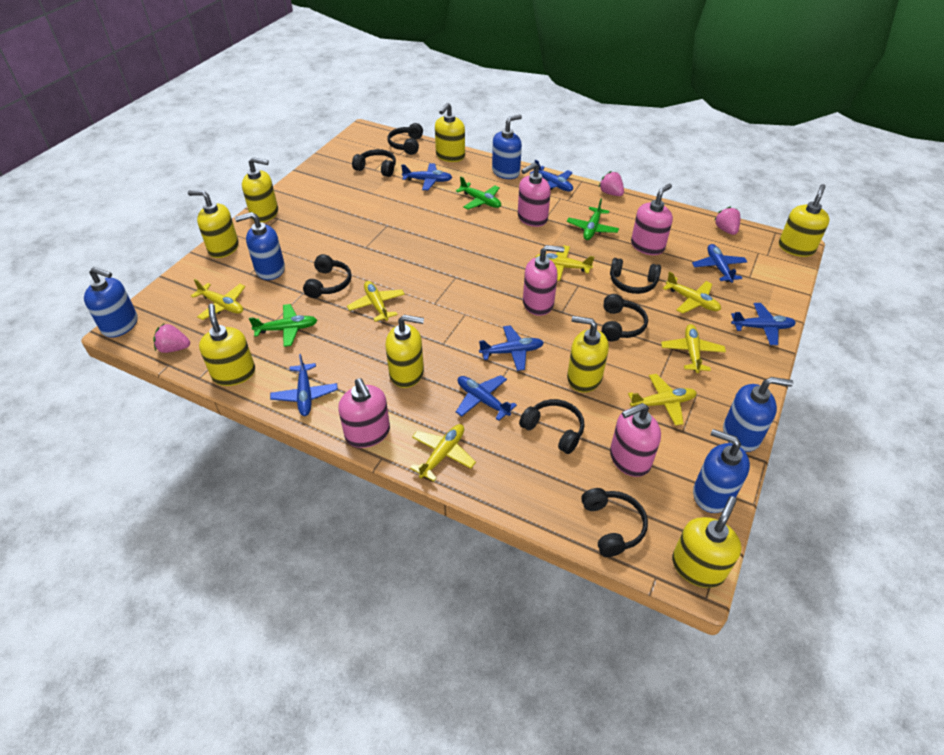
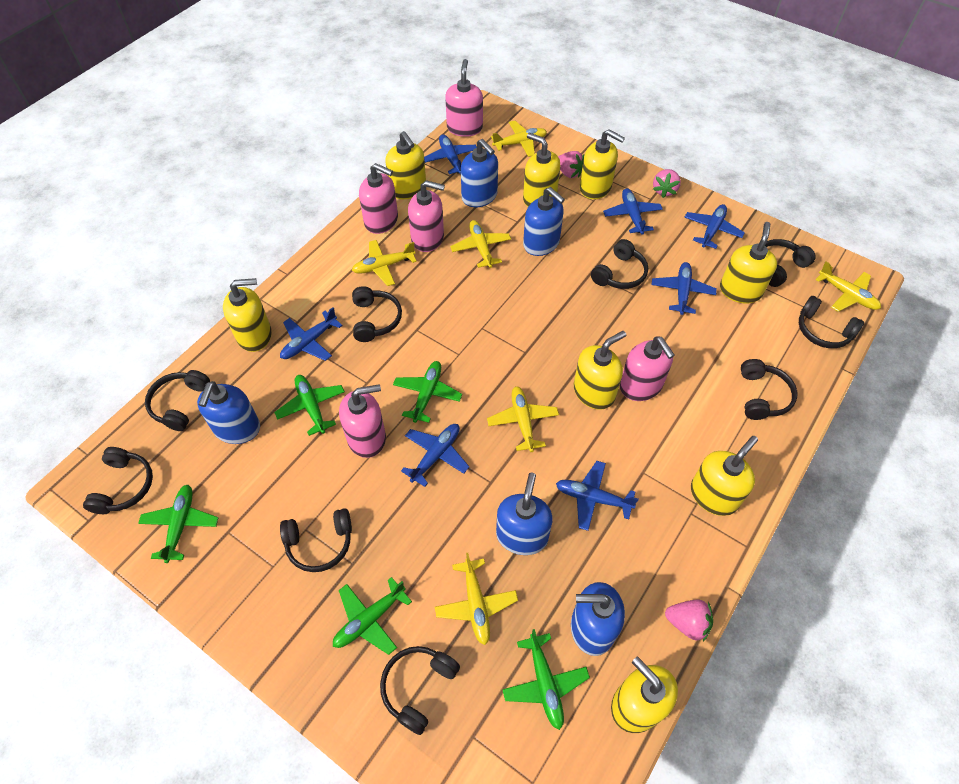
black headphones: 7 -> 9
green plane: 3 -> 5
yellow plane: 7 -> 6

